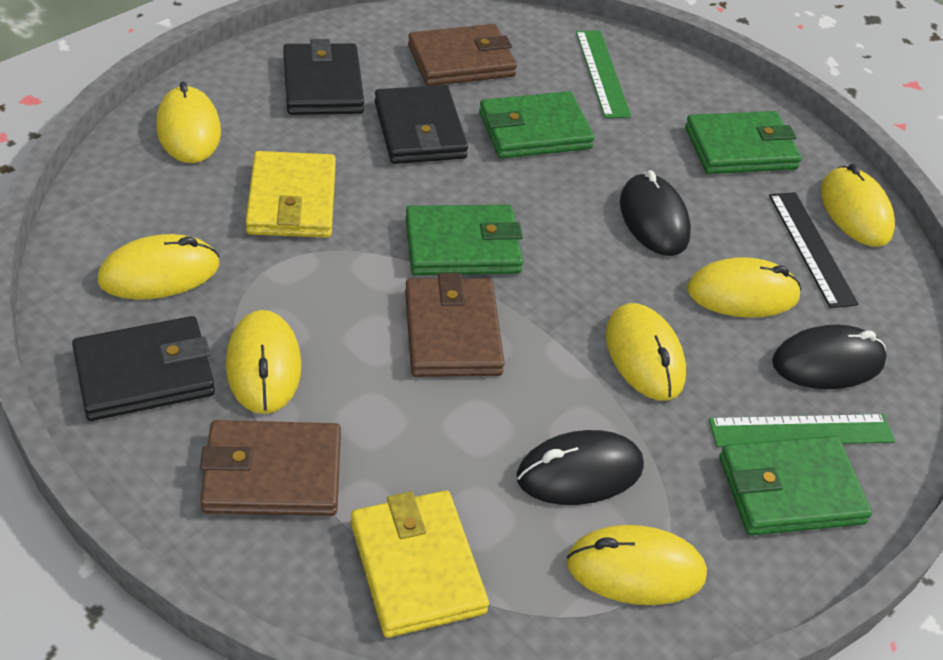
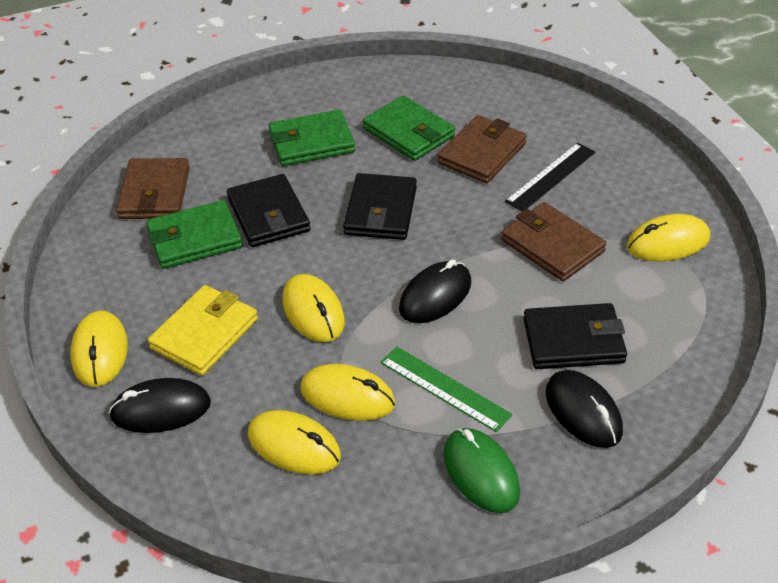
green mouse: 0 -> 1
green ruler: 2 -> 1
green wallet: 4 -> 3
yellow mouse: 7 -> 5
yellow wallet: 2 -> 1

